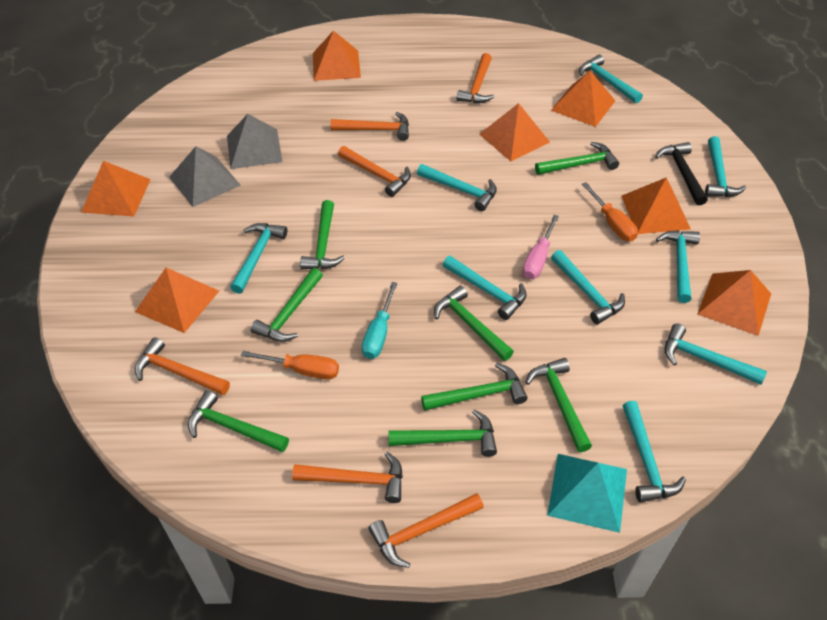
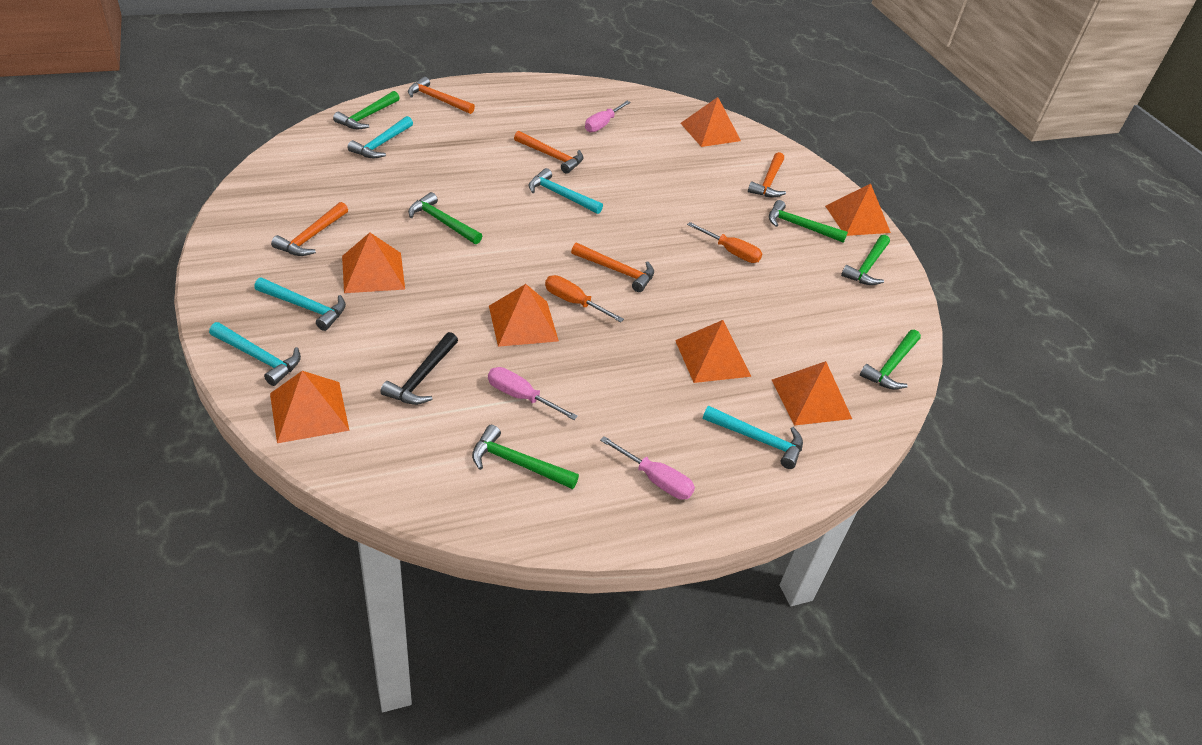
green hammer: 8 -> 6
grey pyramid: 2 -> 0
orange hammer: 6 -> 5
pink screwdriver: 1 -> 3
turquoise hammer: 9 -> 5
turquoise pyramid: 1 -> 0
turquoise screwdriver: 1 -> 0

